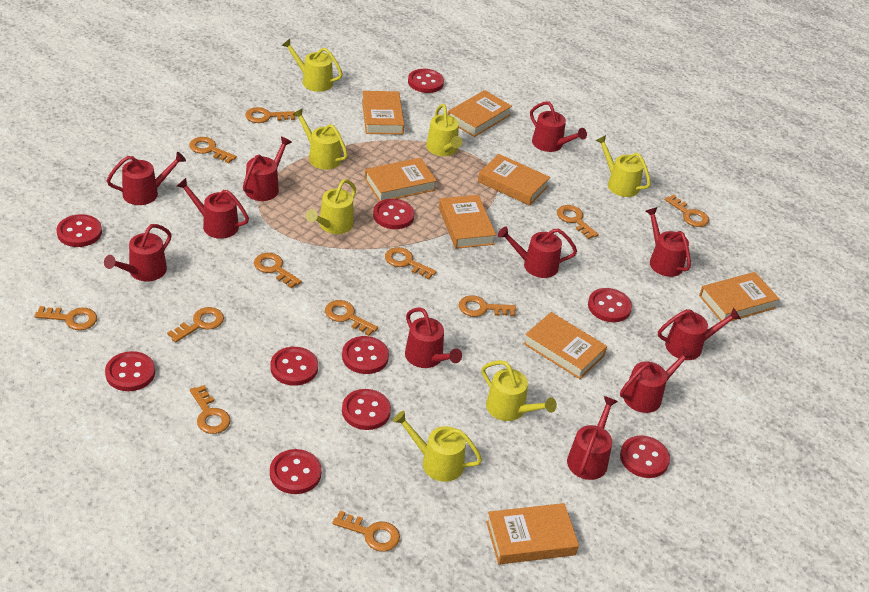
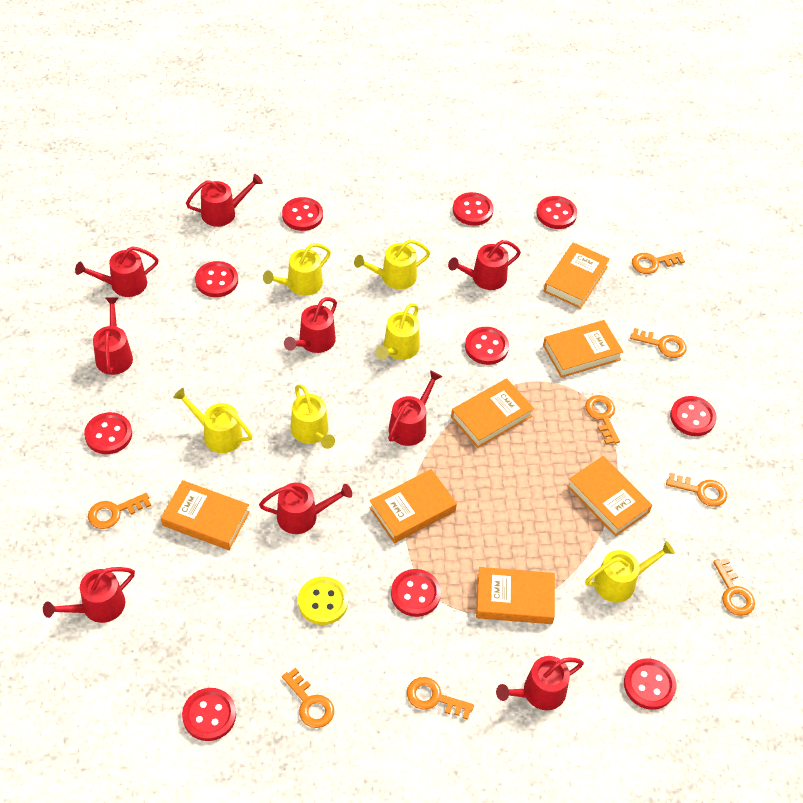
orange book: 8 -> 7
orange key: 12 -> 8
red watering can: 11 -> 9
yellow button: 0 -> 1
yellow watering can: 7 -> 6

